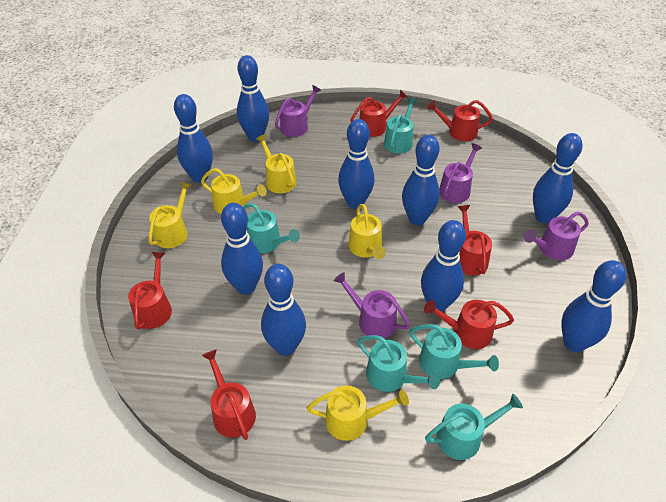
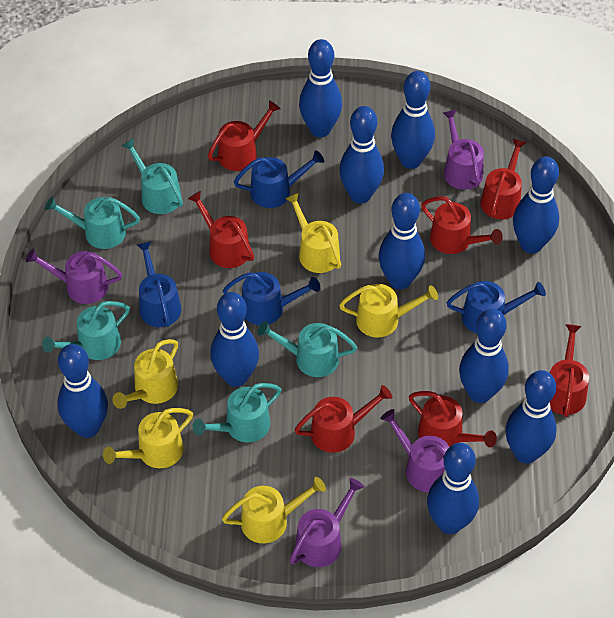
blue bowling pin: 9 -> 10
blue watering can: 0 -> 4
red watering can: 6 -> 7

